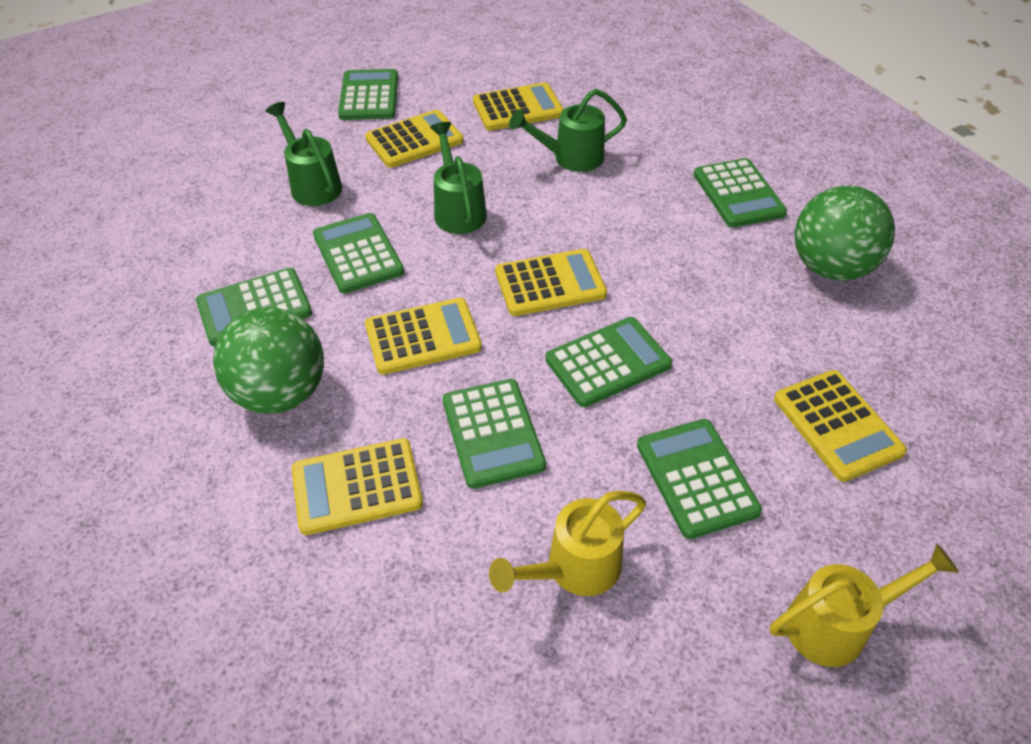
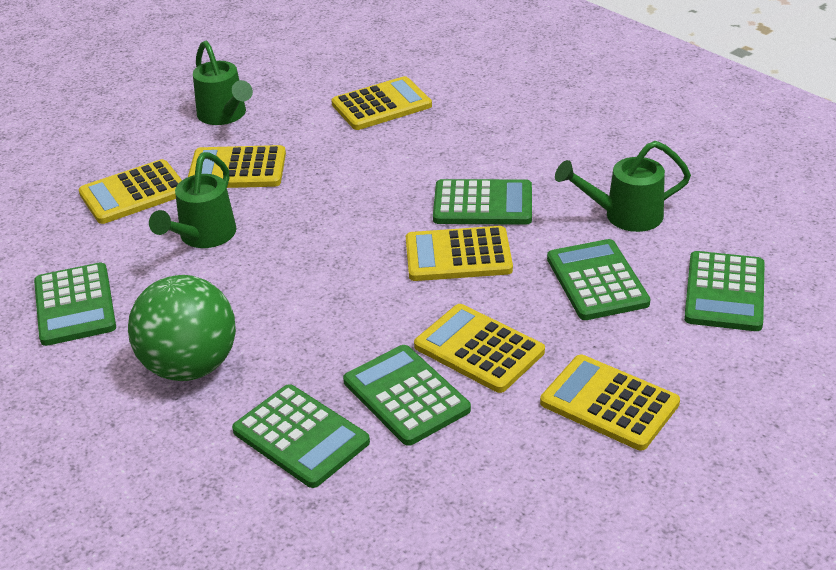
green ball: 2 -> 1
green calculator: 7 -> 6
yellow watering can: 2 -> 0

